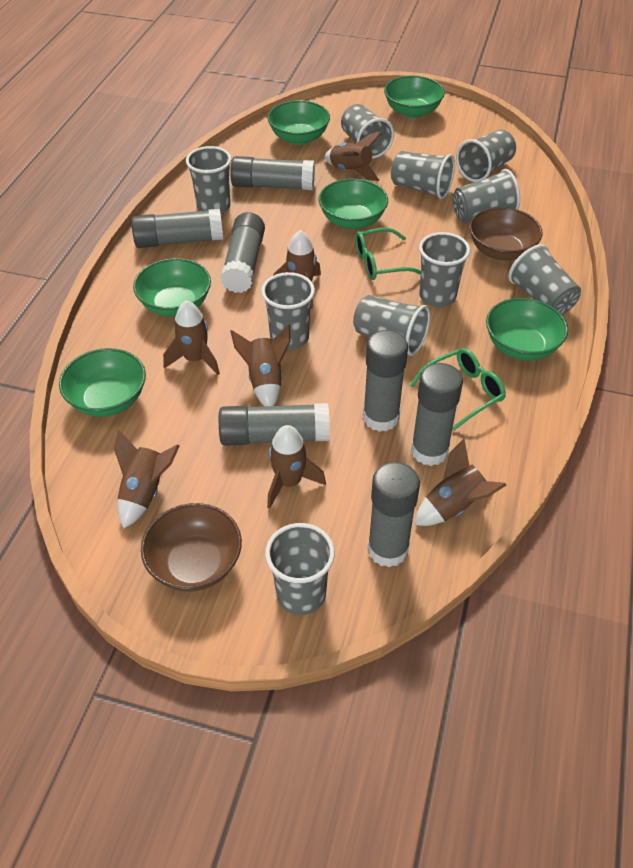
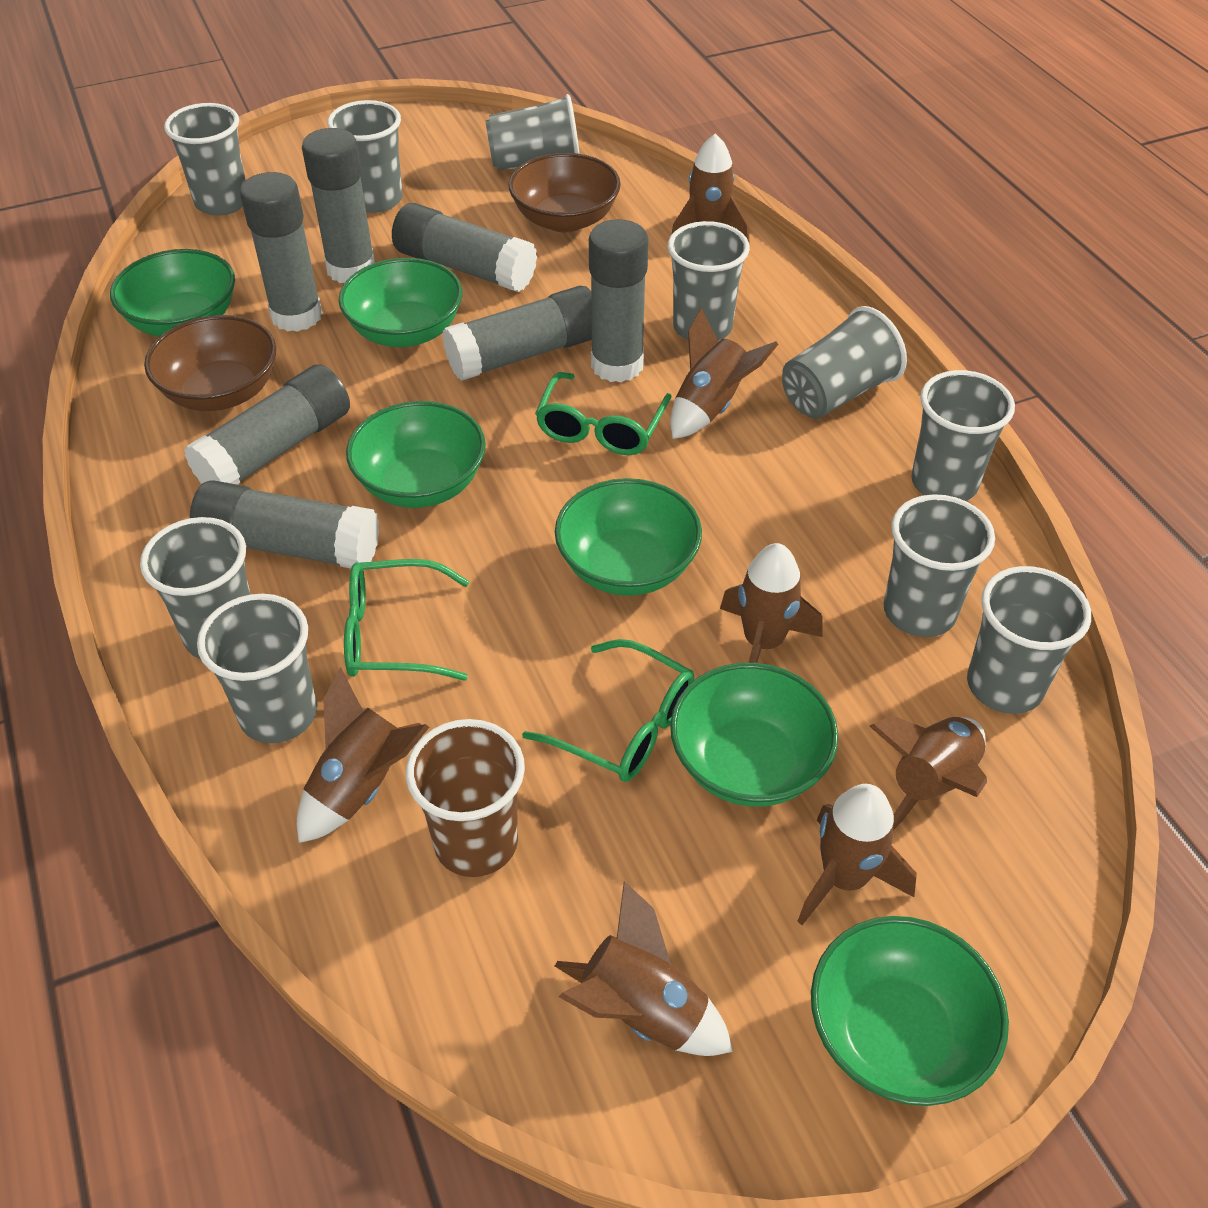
brown cup: 0 -> 1
green glasses: 2 -> 3

